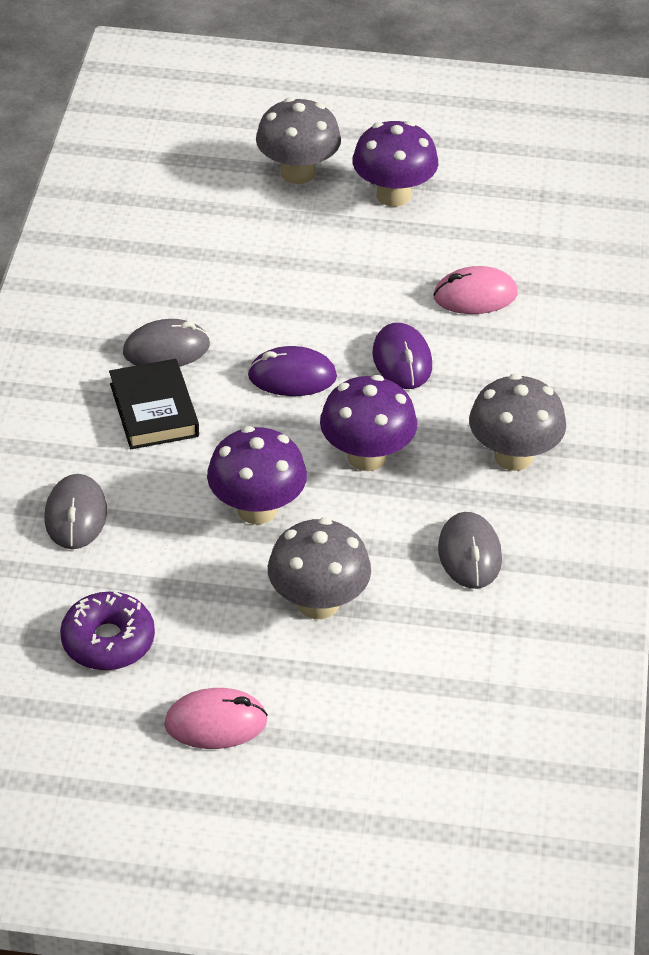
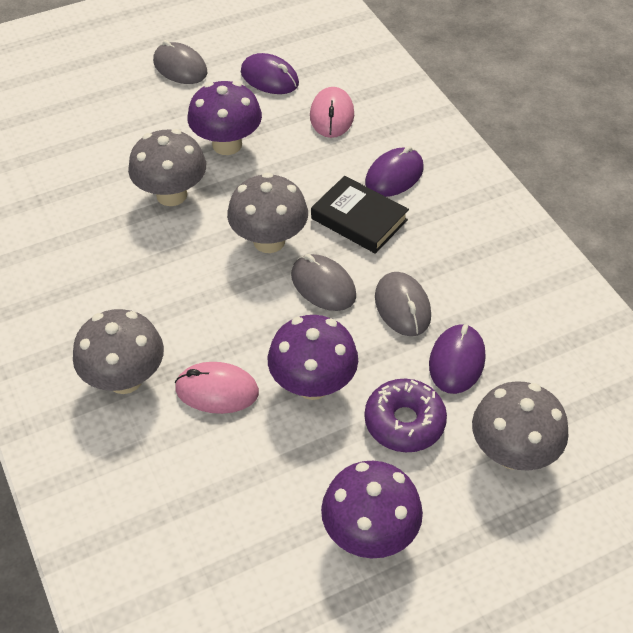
grey mushroom: 3 -> 4
purple mouse: 2 -> 3

